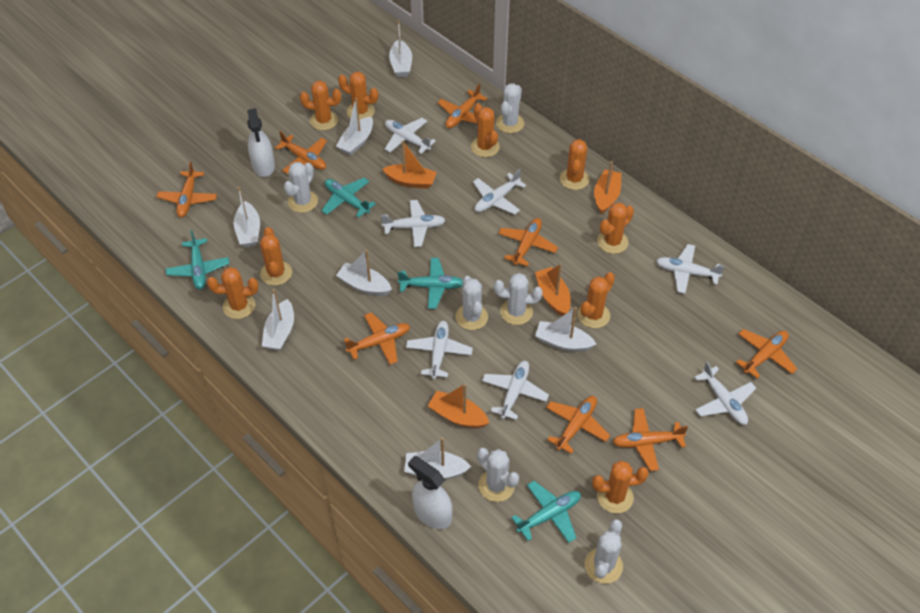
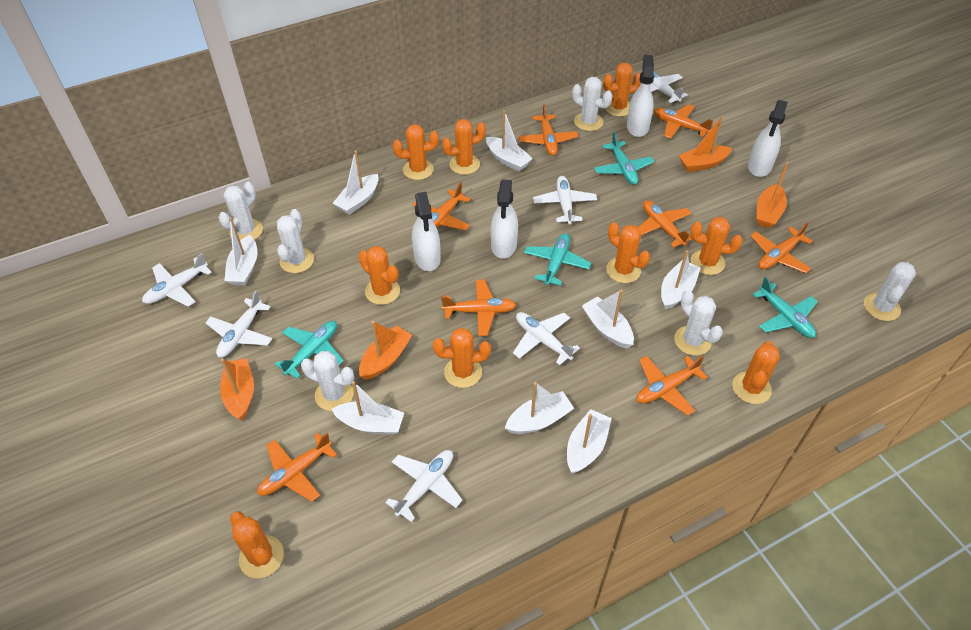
white boat: 7 -> 8
white plane: 7 -> 6
white spray bottle: 2 -> 4

